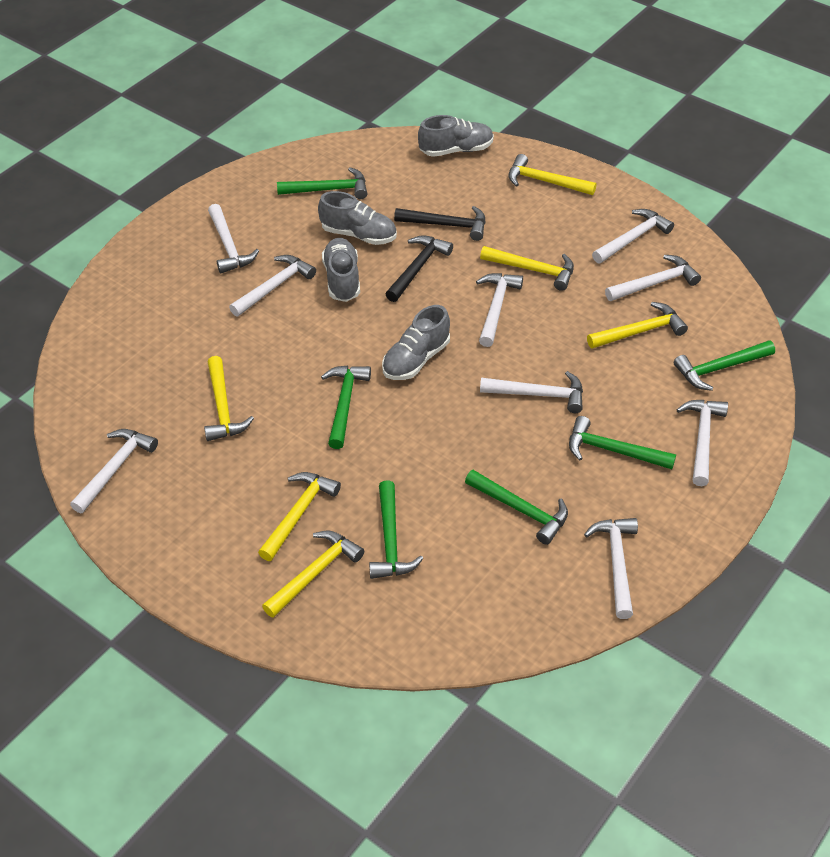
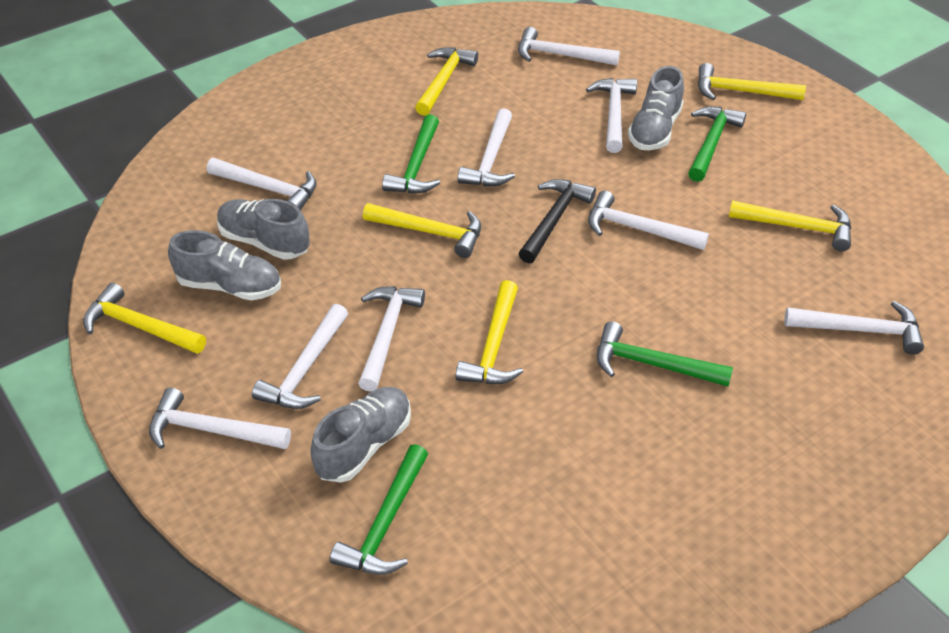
black hammer: 2 -> 1
green hammer: 6 -> 4

